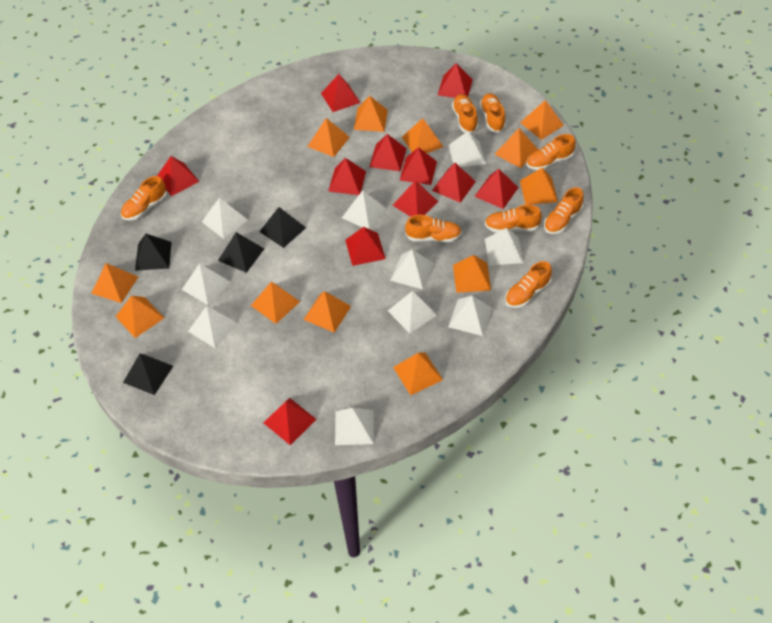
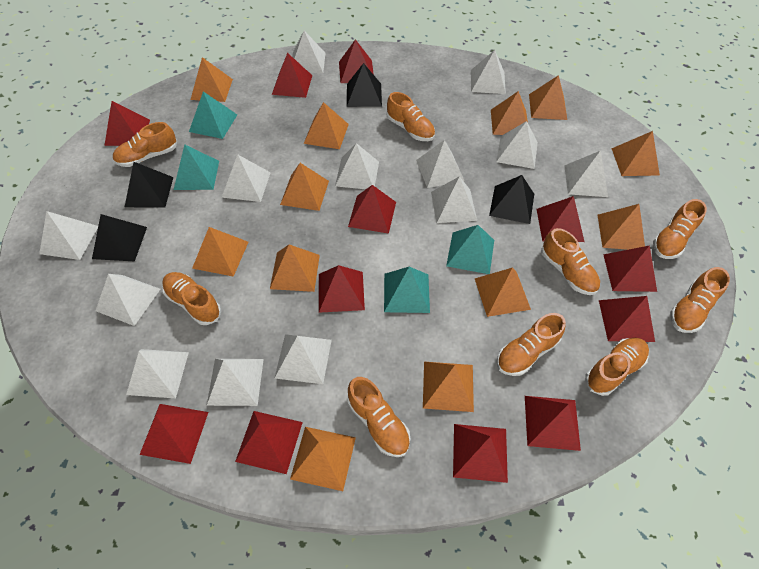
orange shoe: 8 -> 9
red pyramid: 11 -> 12
turquoise pyramid: 0 -> 4
white pyramid: 10 -> 13

